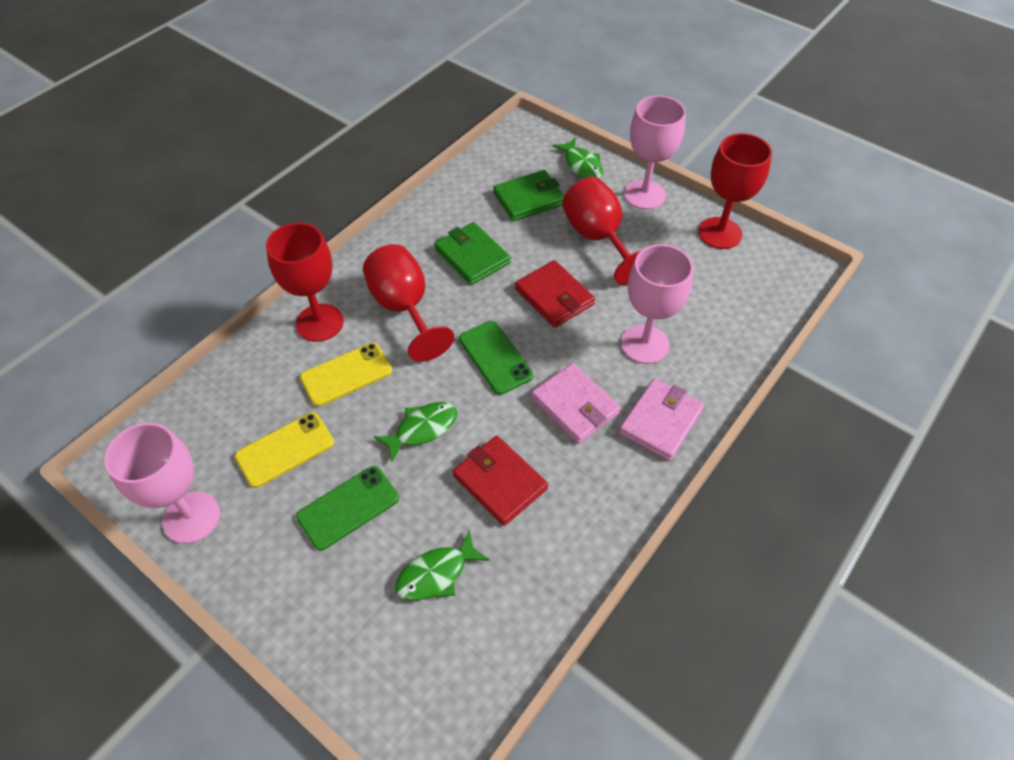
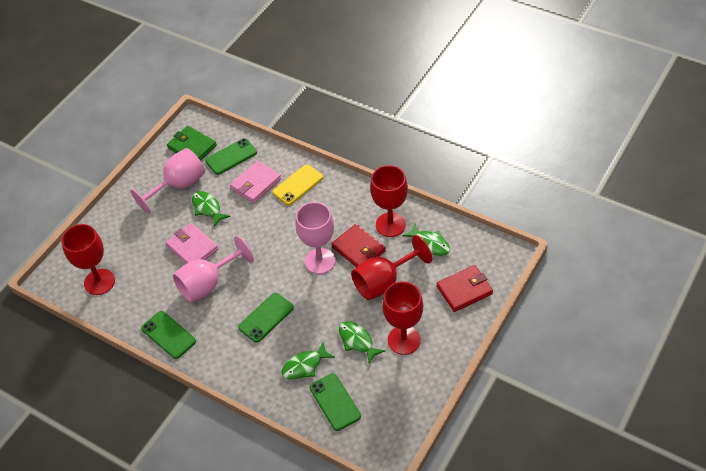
green fish: 3 -> 4
green phone: 2 -> 4
green wallet: 2 -> 1
yellow phone: 2 -> 1

